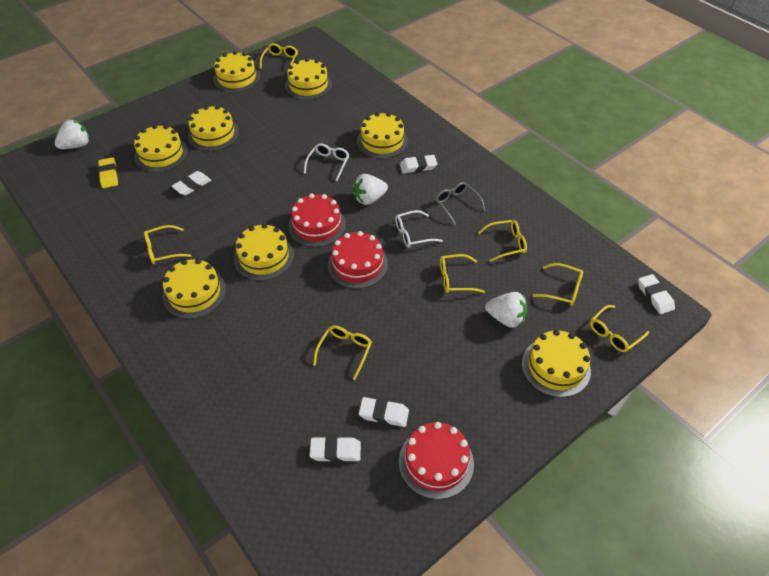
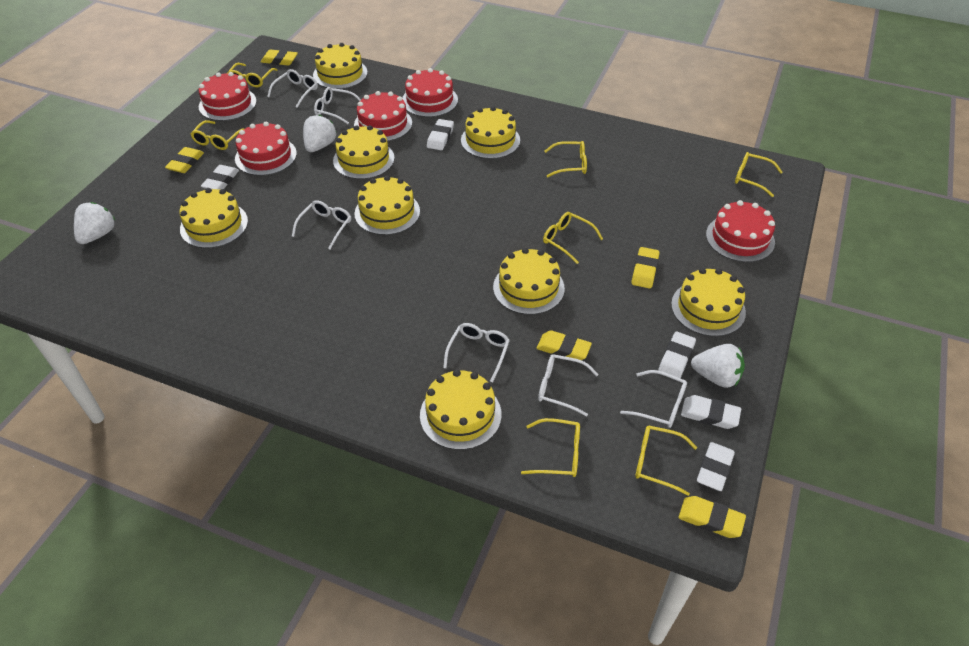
grey glasses: 1 -> 0
red cake: 3 -> 5
white glasses: 2 -> 6
yellow eraser: 1 -> 5

